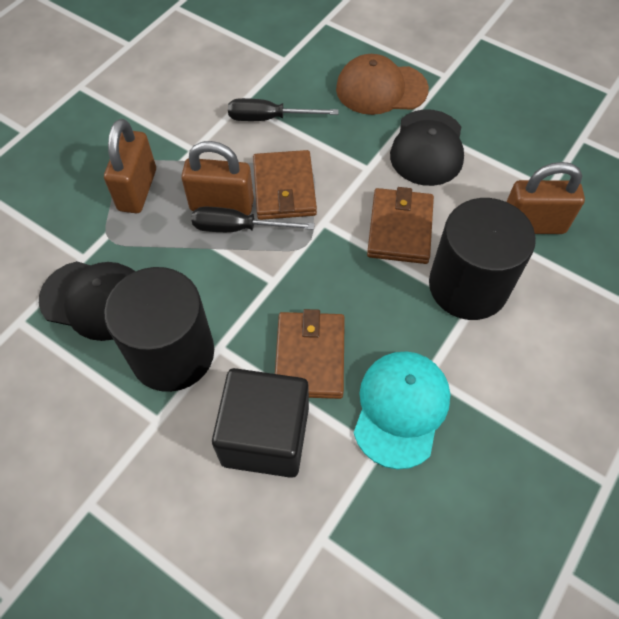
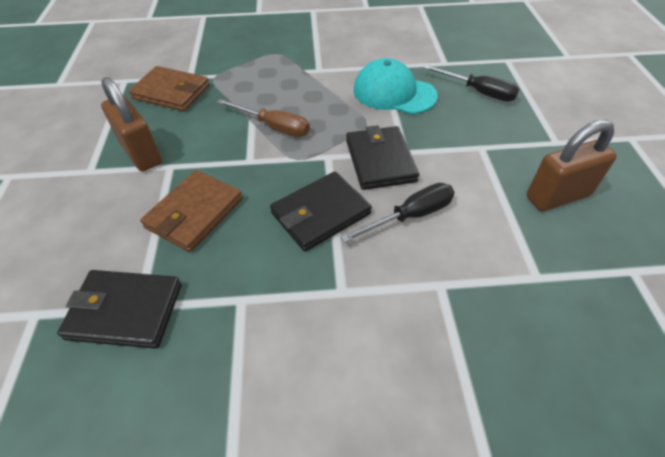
black cap: 2 -> 0
black cube: 1 -> 0
black cylinder: 2 -> 0
black wallet: 0 -> 3
brown cap: 1 -> 0
brown padlock: 3 -> 2
brown screwdriver: 0 -> 1
brown wallet: 3 -> 2

